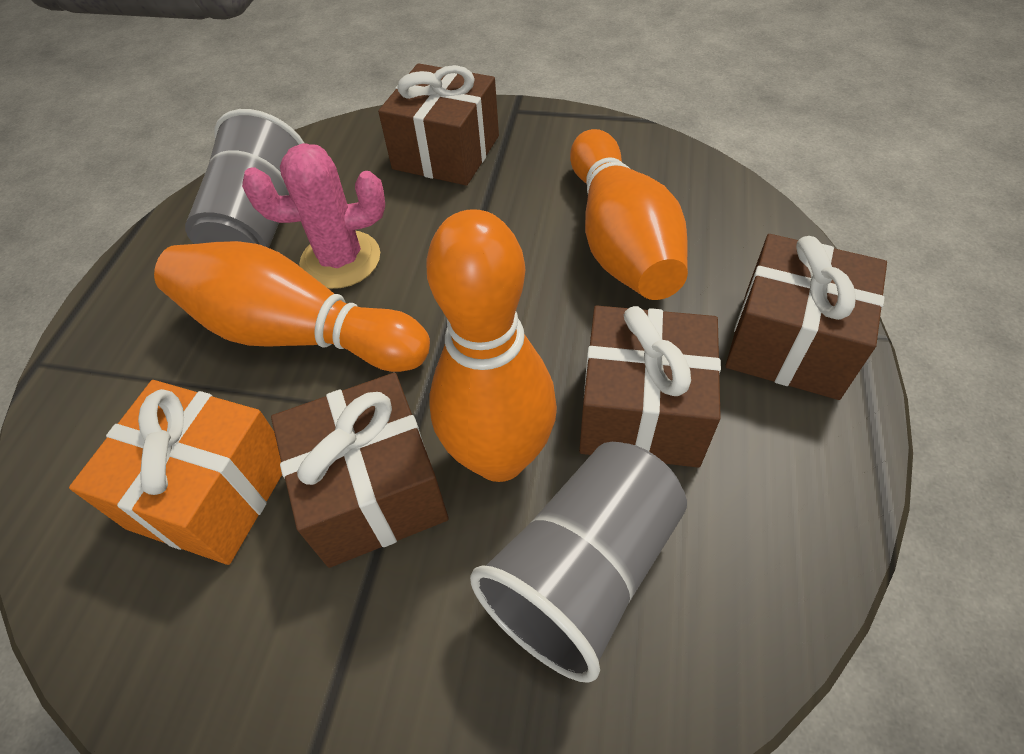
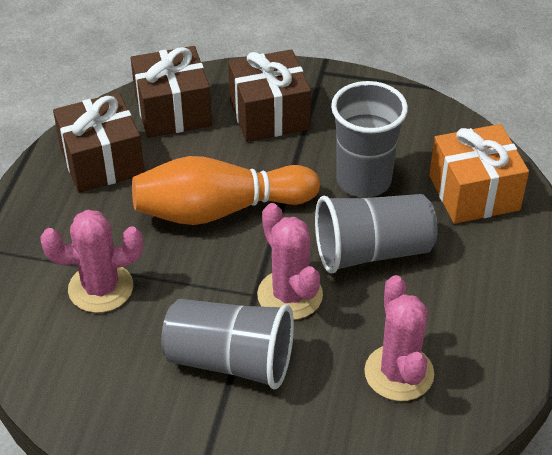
brown gift: 4 -> 3
grey cup: 2 -> 3
orange bowling pin: 3 -> 1
pink cactus: 1 -> 3

